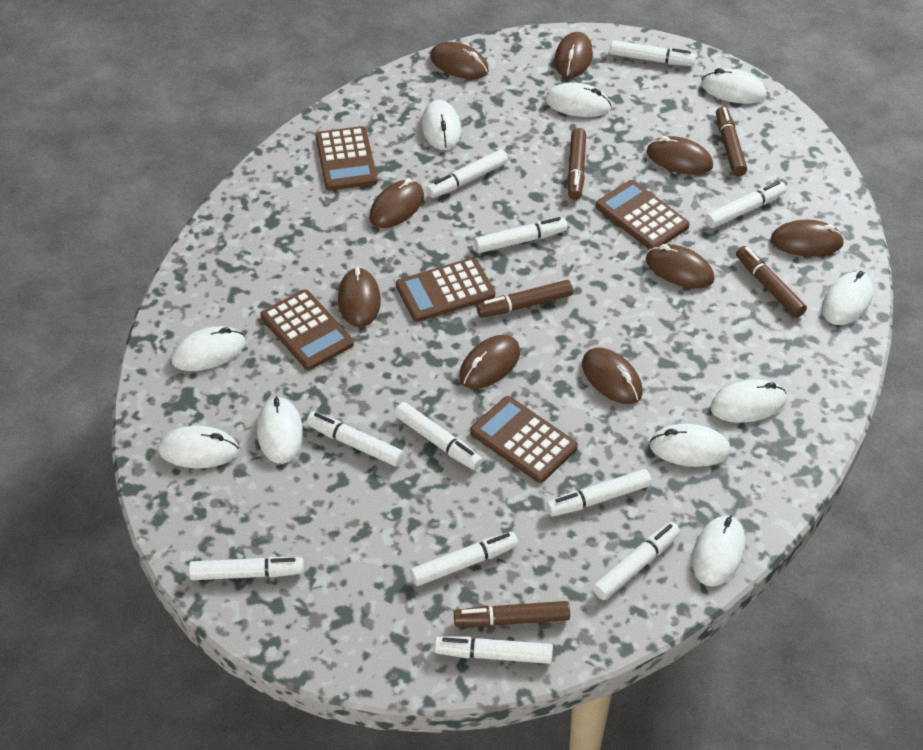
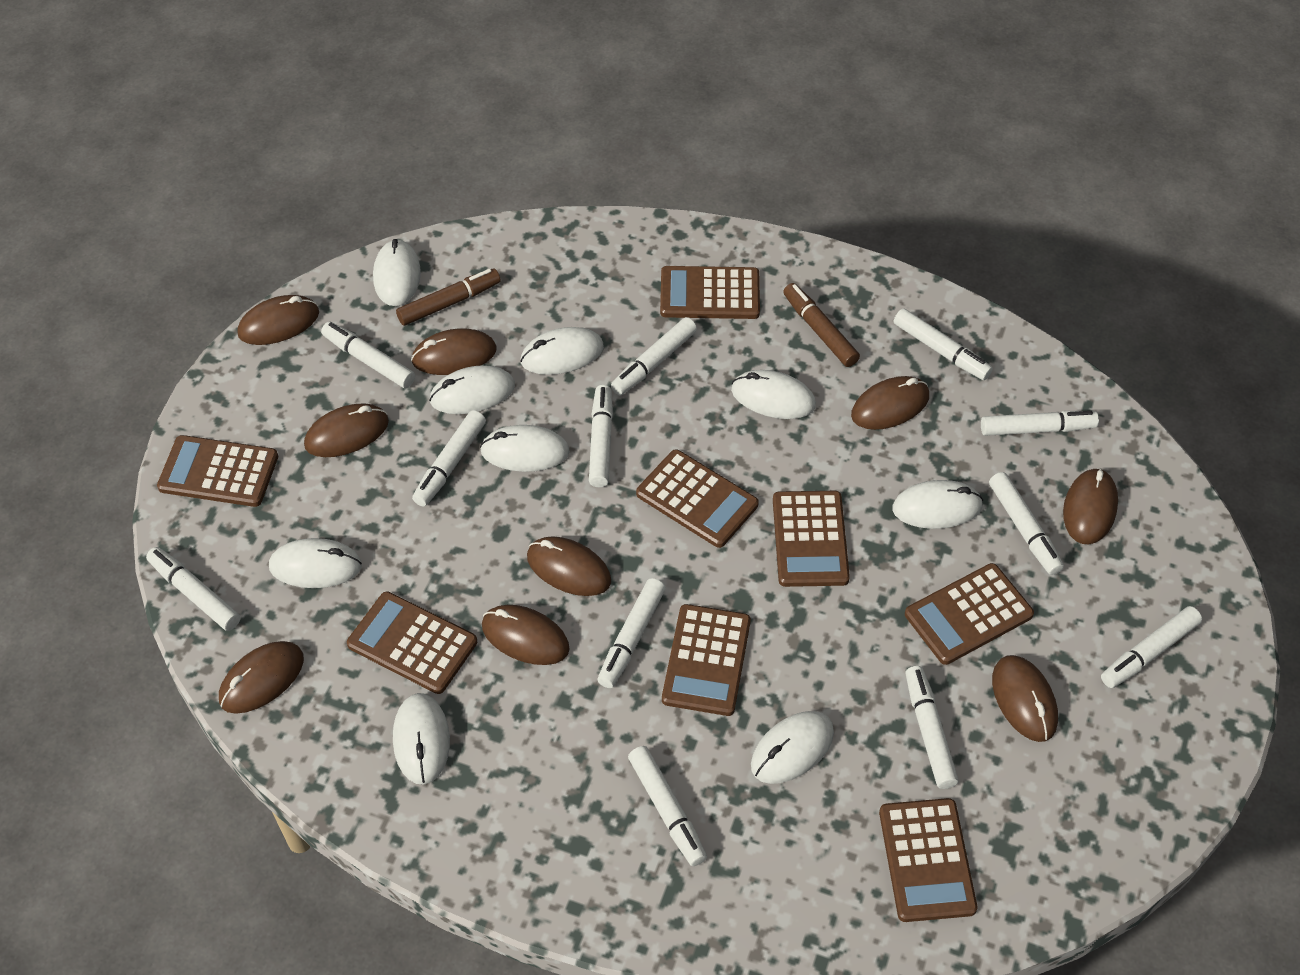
brown calculator: 5 -> 8
brown marker: 5 -> 2
white marker: 11 -> 12
white mouse: 10 -> 9

